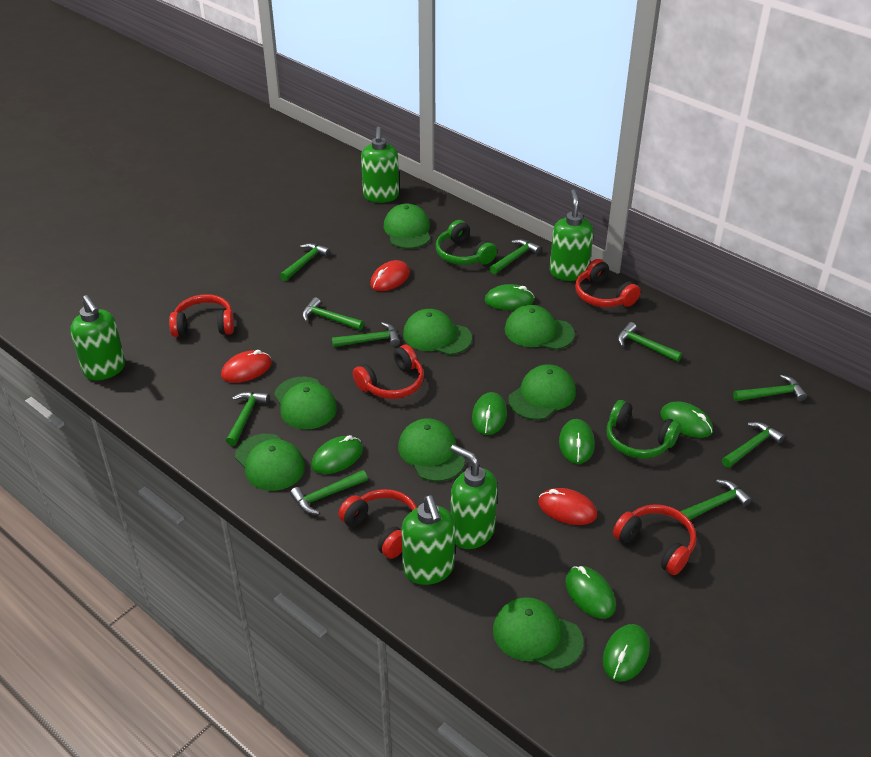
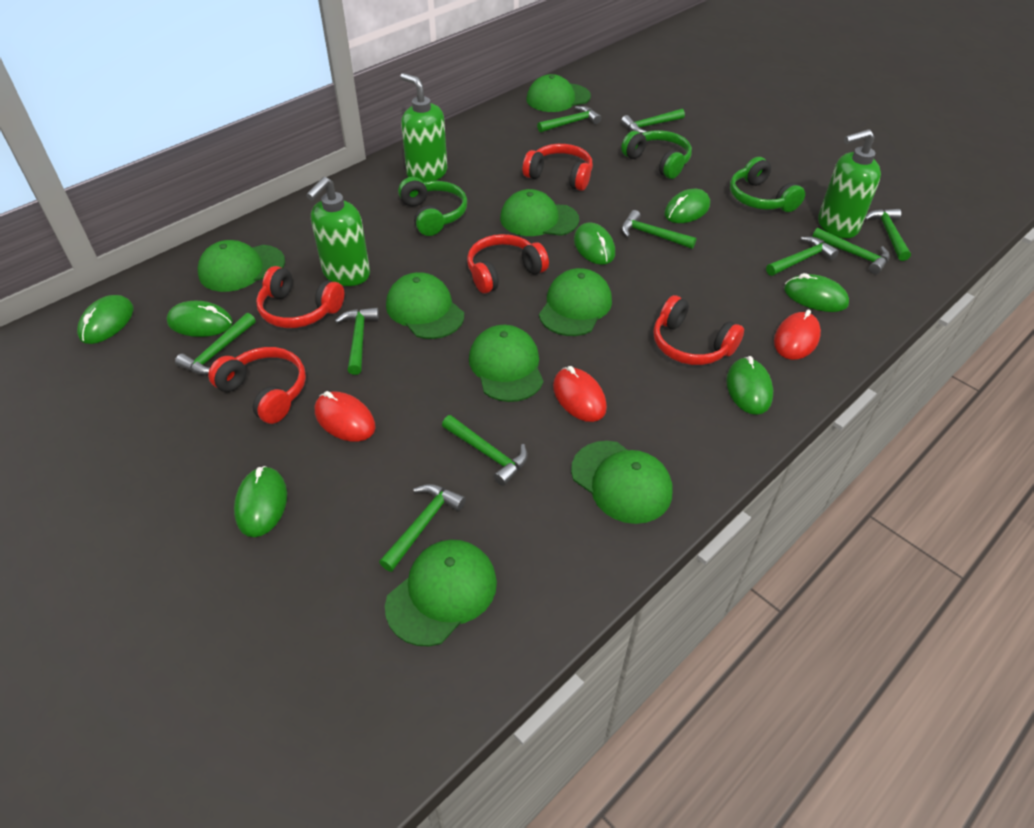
green headphones: 2 -> 3
green soap dispenser: 5 -> 3

